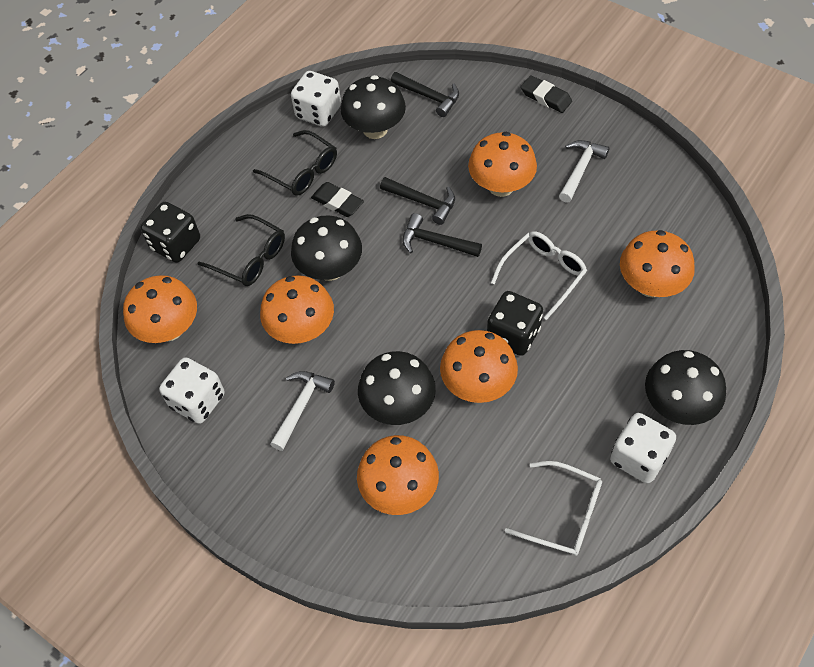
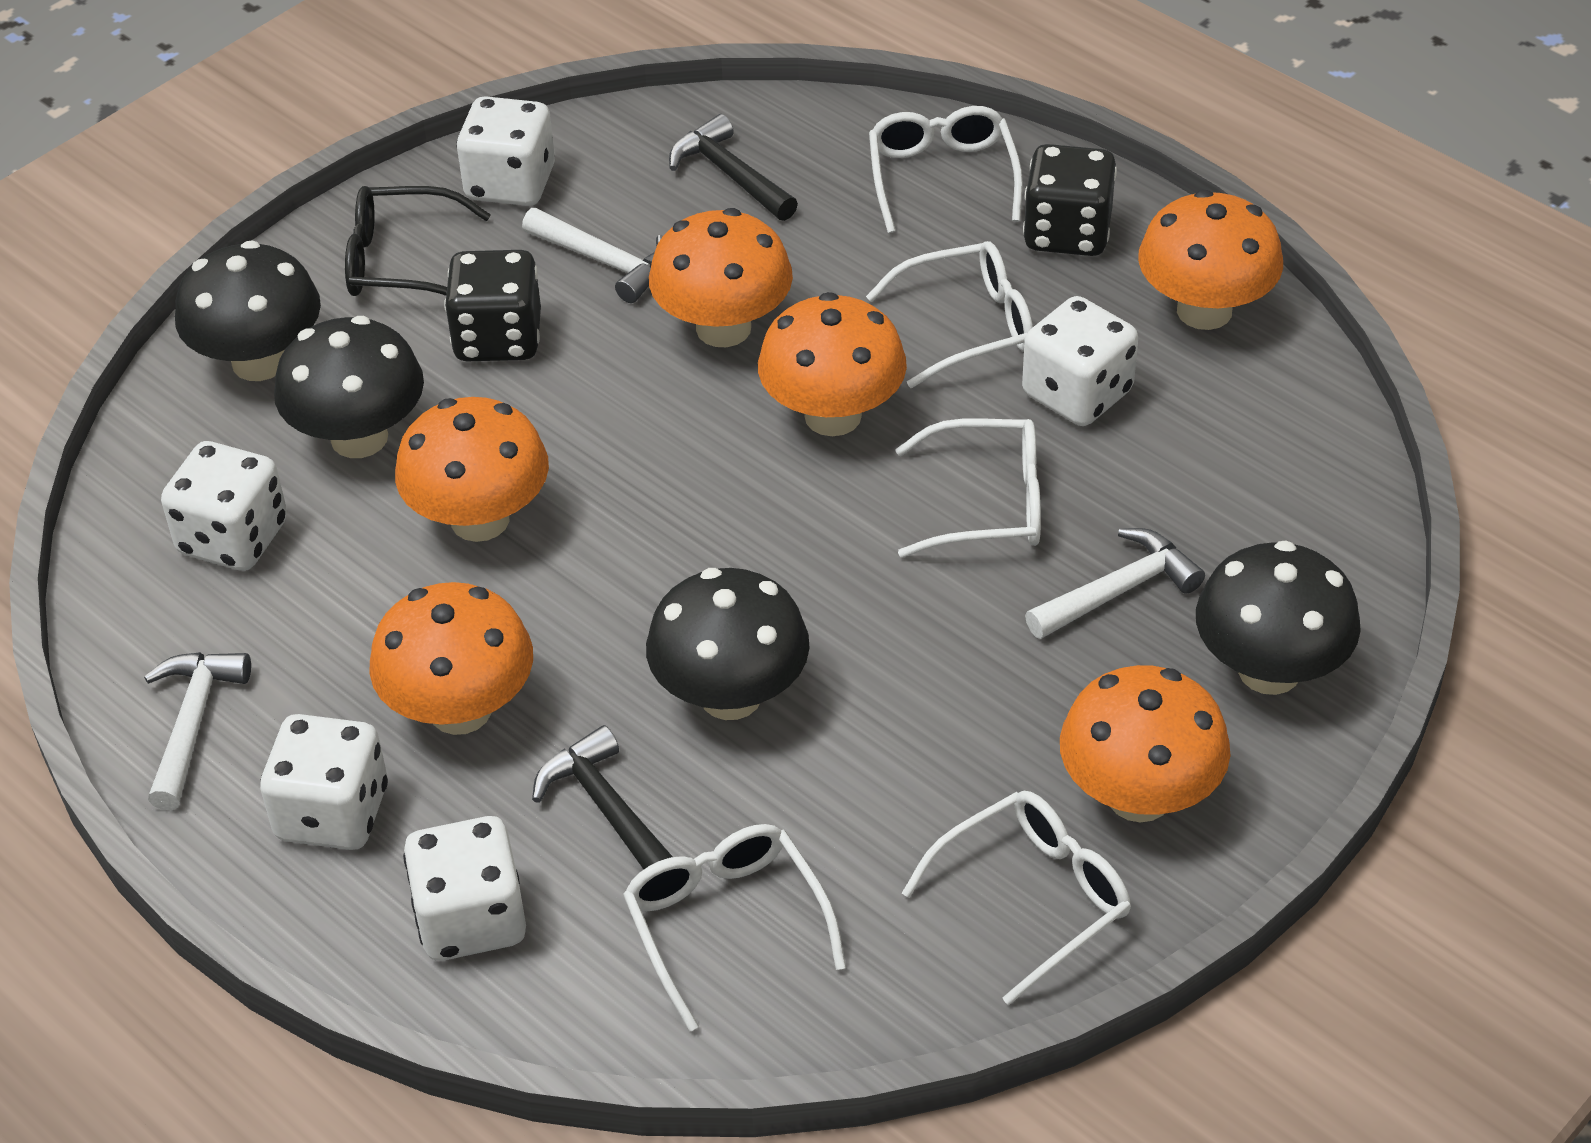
black eraser: 2 -> 0
black glasses: 2 -> 1
black hammer: 3 -> 2
white dice: 3 -> 5
white glasses: 2 -> 5
white hammer: 2 -> 3

